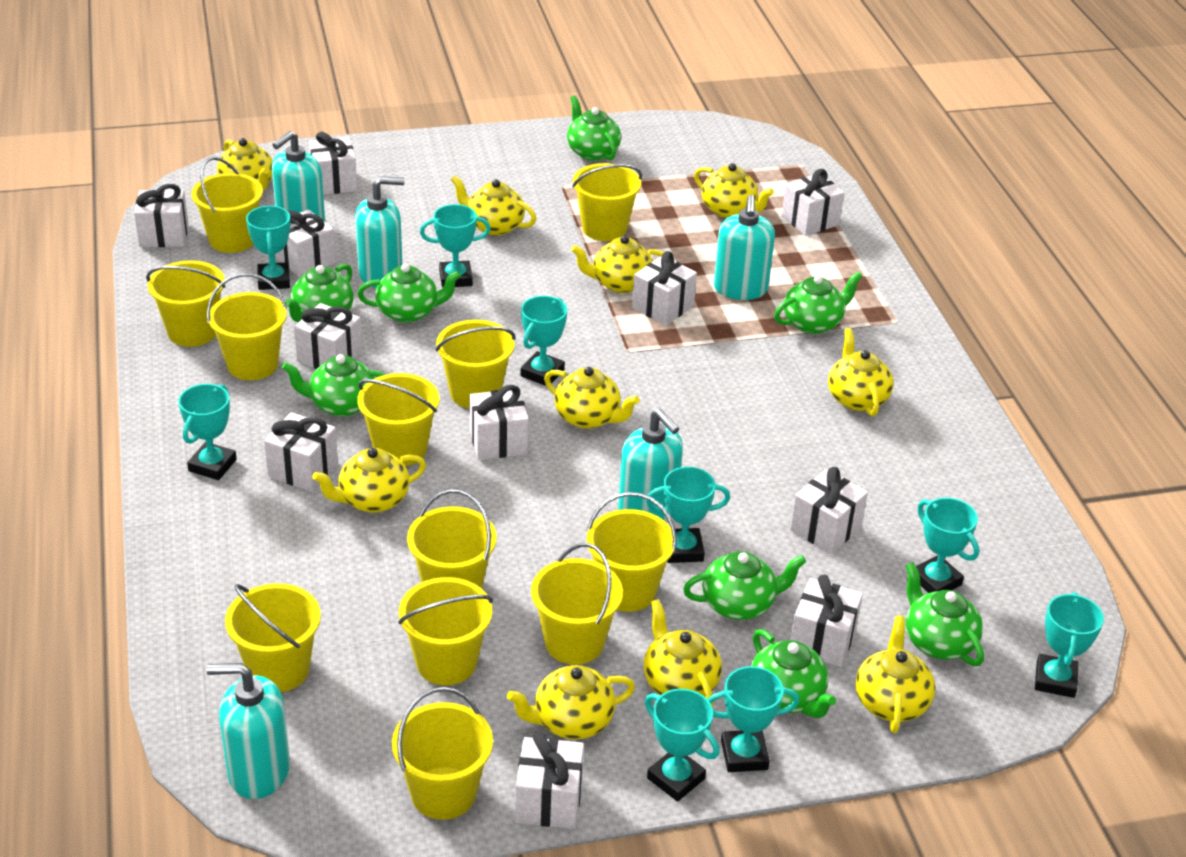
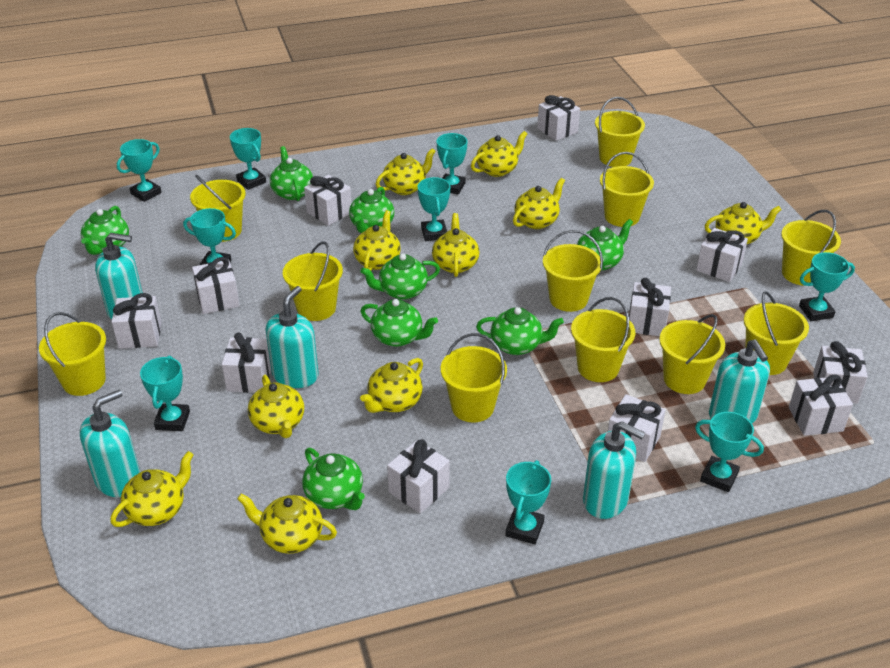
yellow bucket: 12 -> 11

